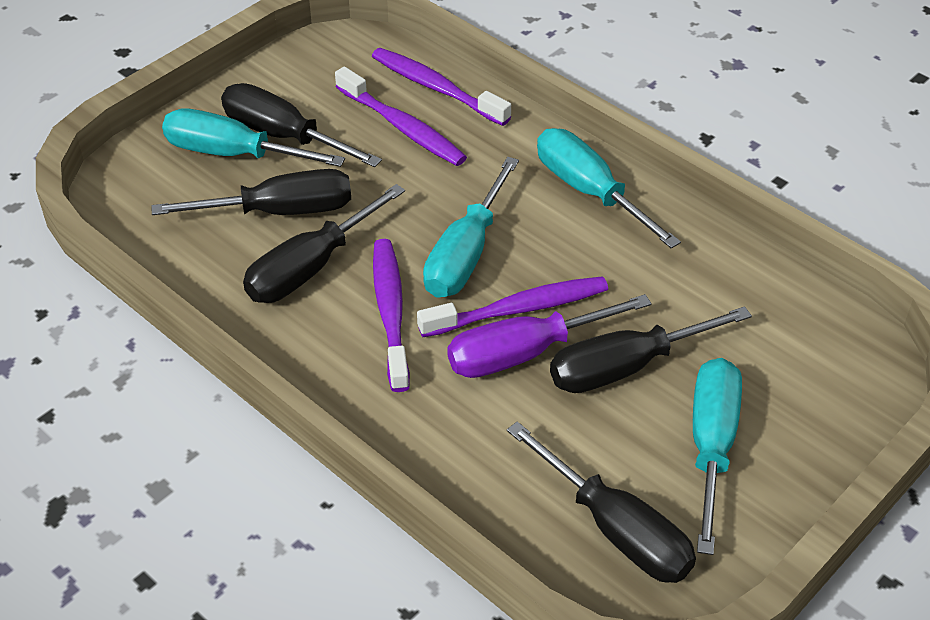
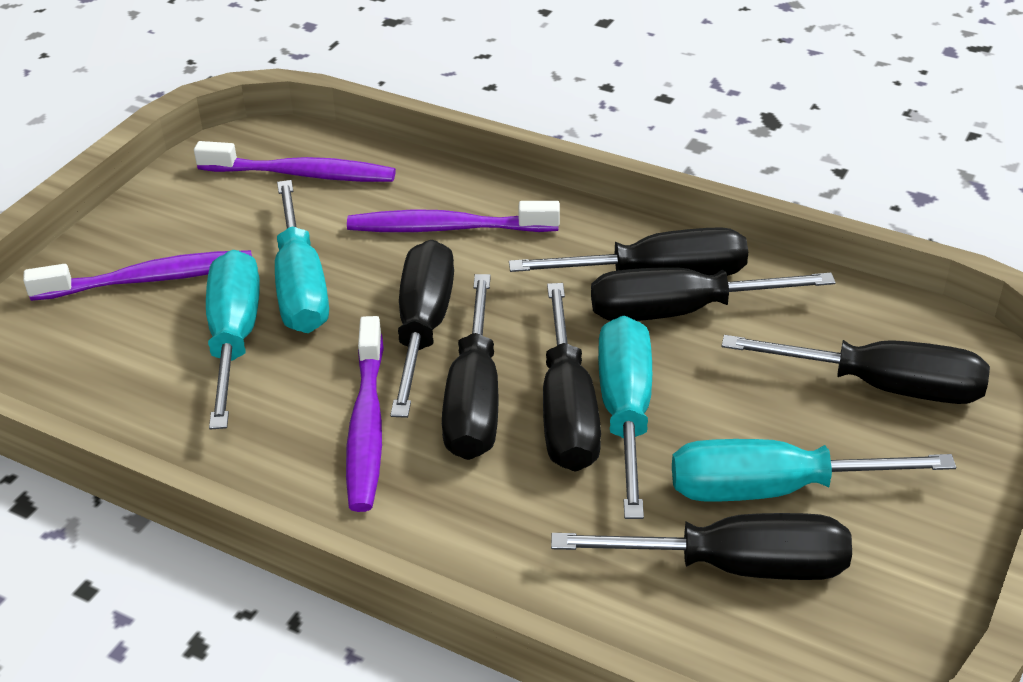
black screwdriver: 5 -> 7
purple screwdriver: 1 -> 0

